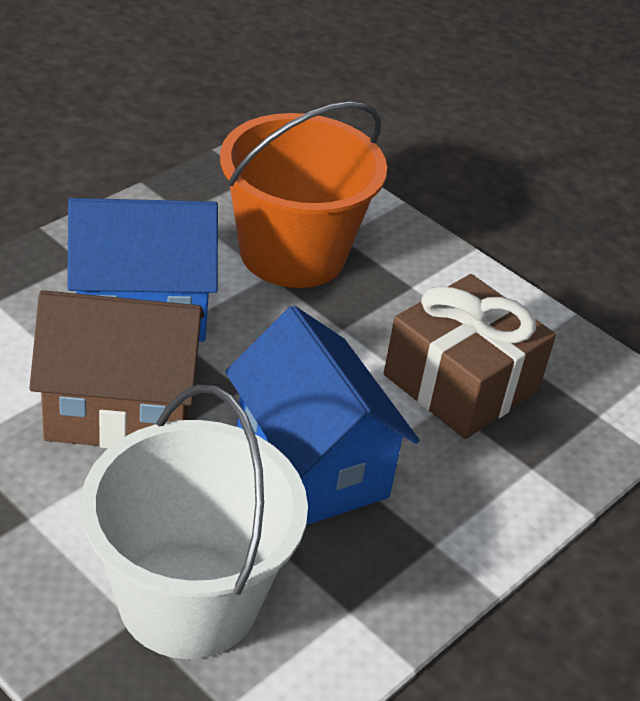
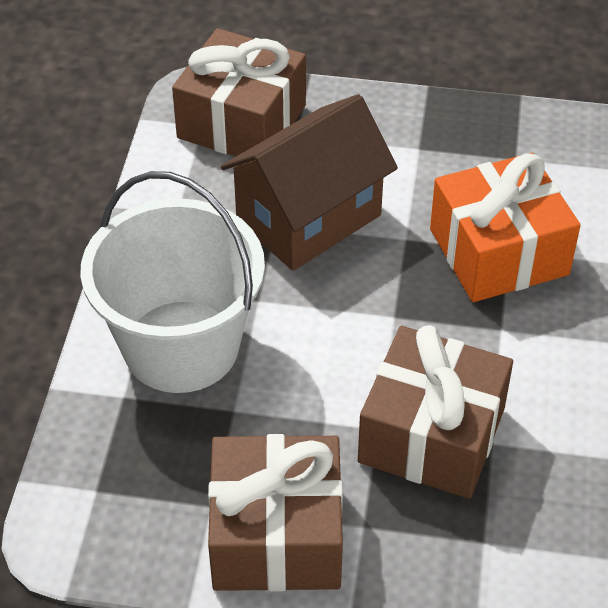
blue house: 2 -> 0
brown gift: 1 -> 3
orange bucket: 1 -> 0
orange gift: 0 -> 1

